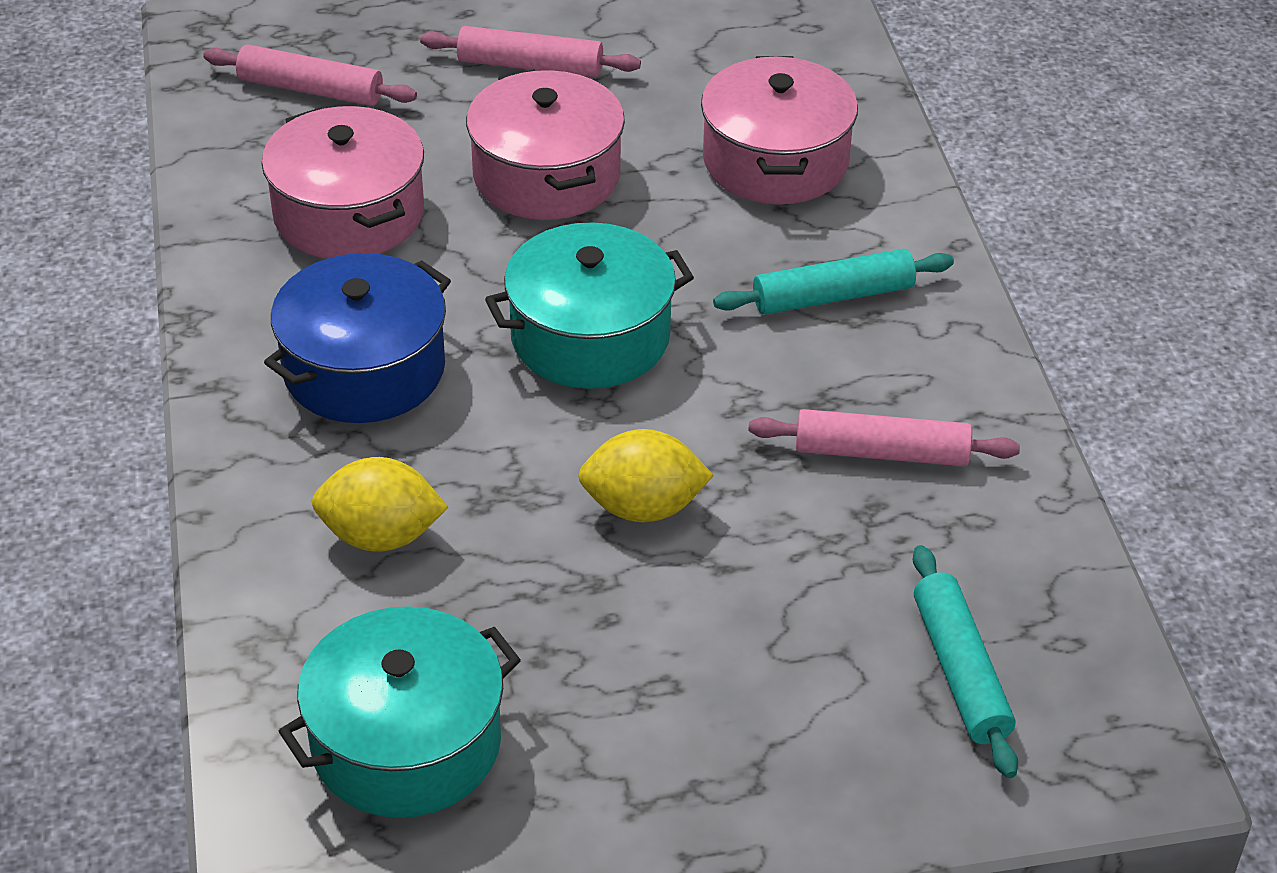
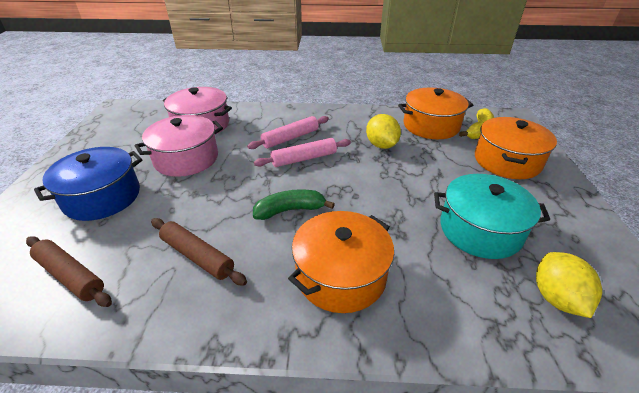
brown rolling pin: 0 -> 2
green banana: 0 -> 1
orange pot: 0 -> 3
pink pot: 3 -> 2
pink rolling pin: 3 -> 2
turquoise pot: 2 -> 1
turquoise rolling pin: 2 -> 0
yellow banana: 0 -> 1

